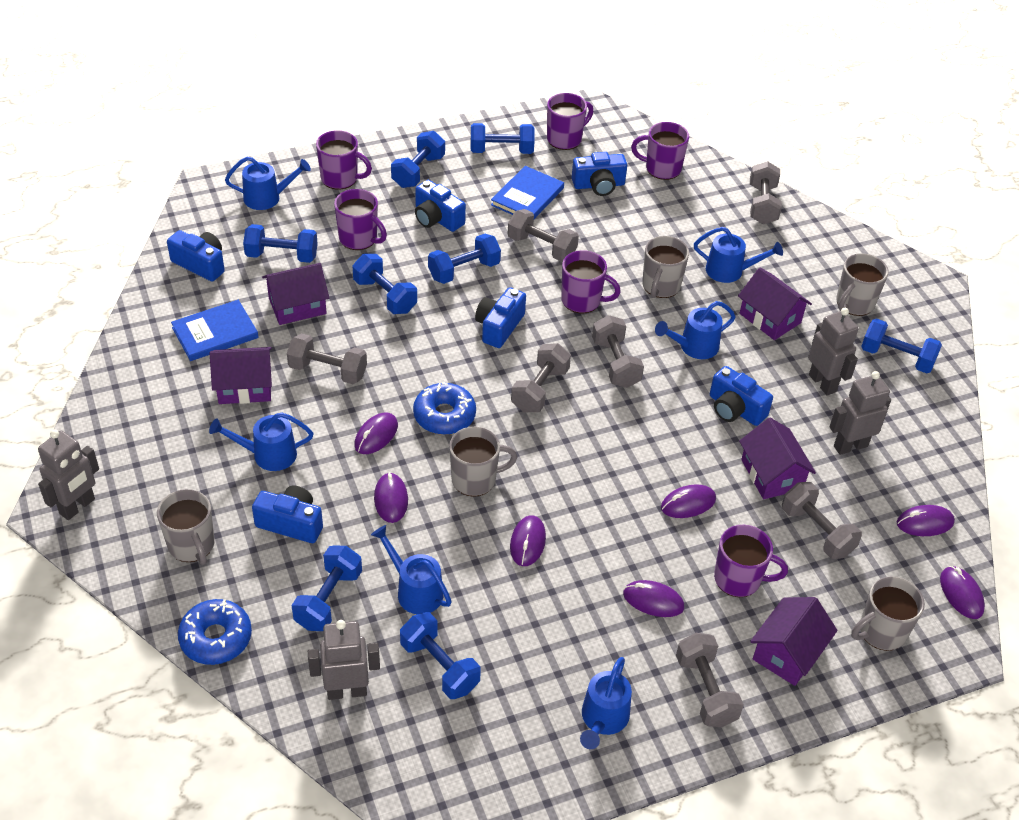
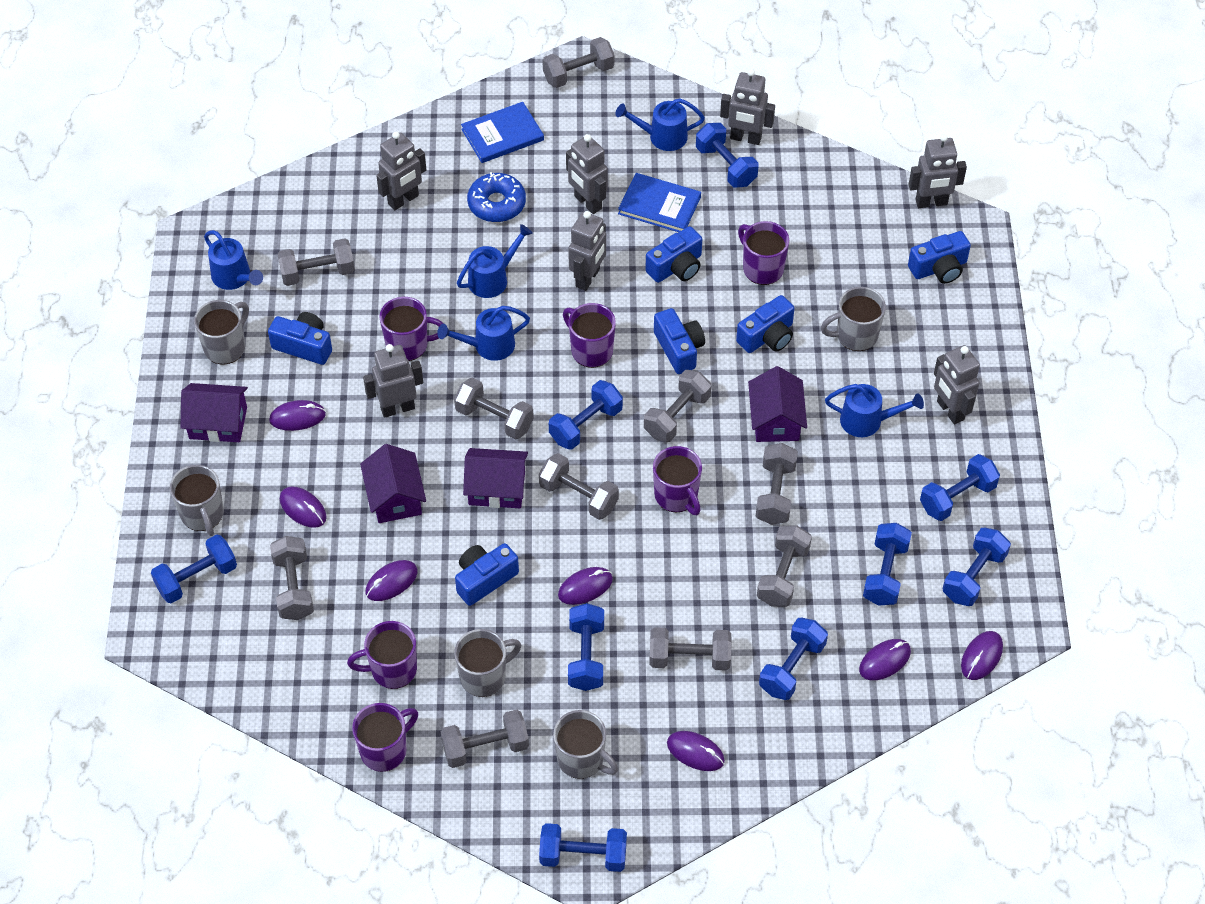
blue donut: 2 -> 1
blue dumbbell: 8 -> 9
blue watering can: 6 -> 5
grey dumbbell: 7 -> 10
grey robot: 4 -> 7
purple house: 5 -> 4

